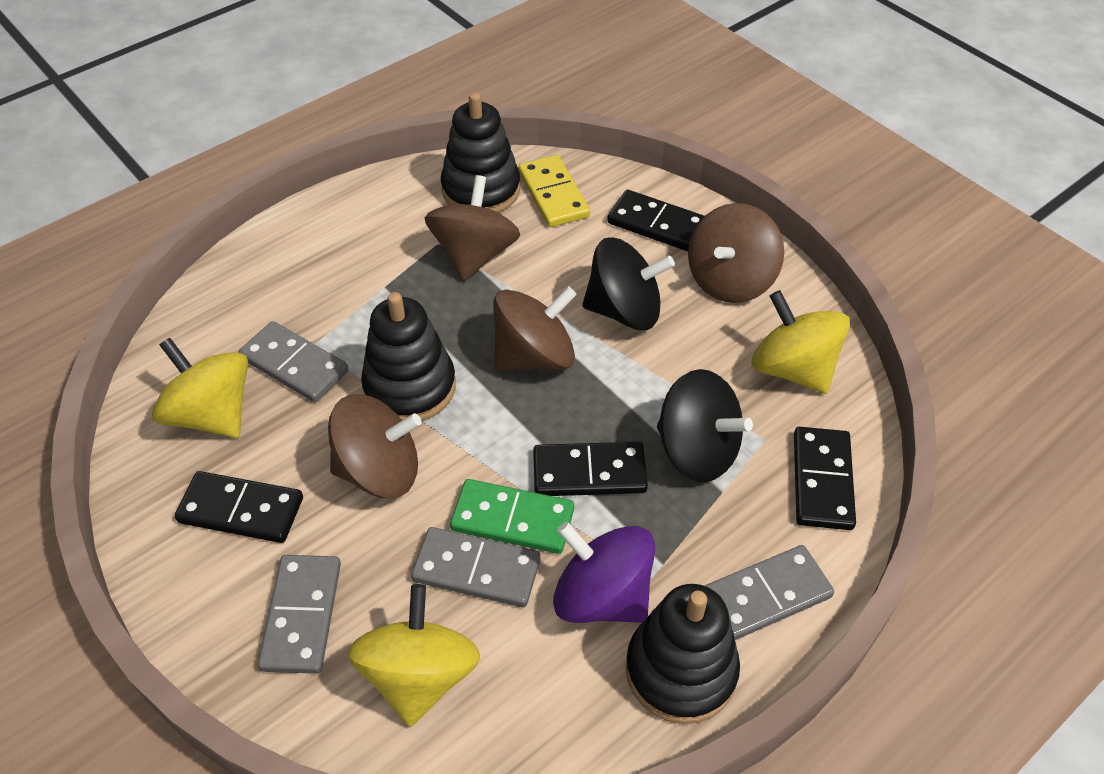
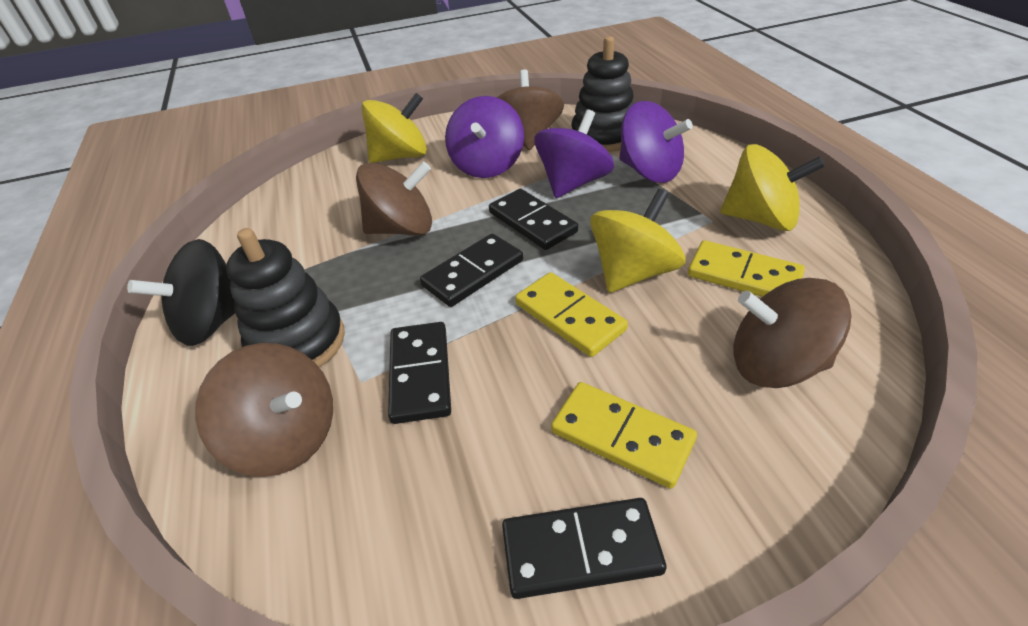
black spinning top: 2 -> 1
black stacking toy: 3 -> 2
green domino: 1 -> 0
grey domino: 4 -> 0
purple spinning top: 1 -> 3
yellow domino: 1 -> 3

